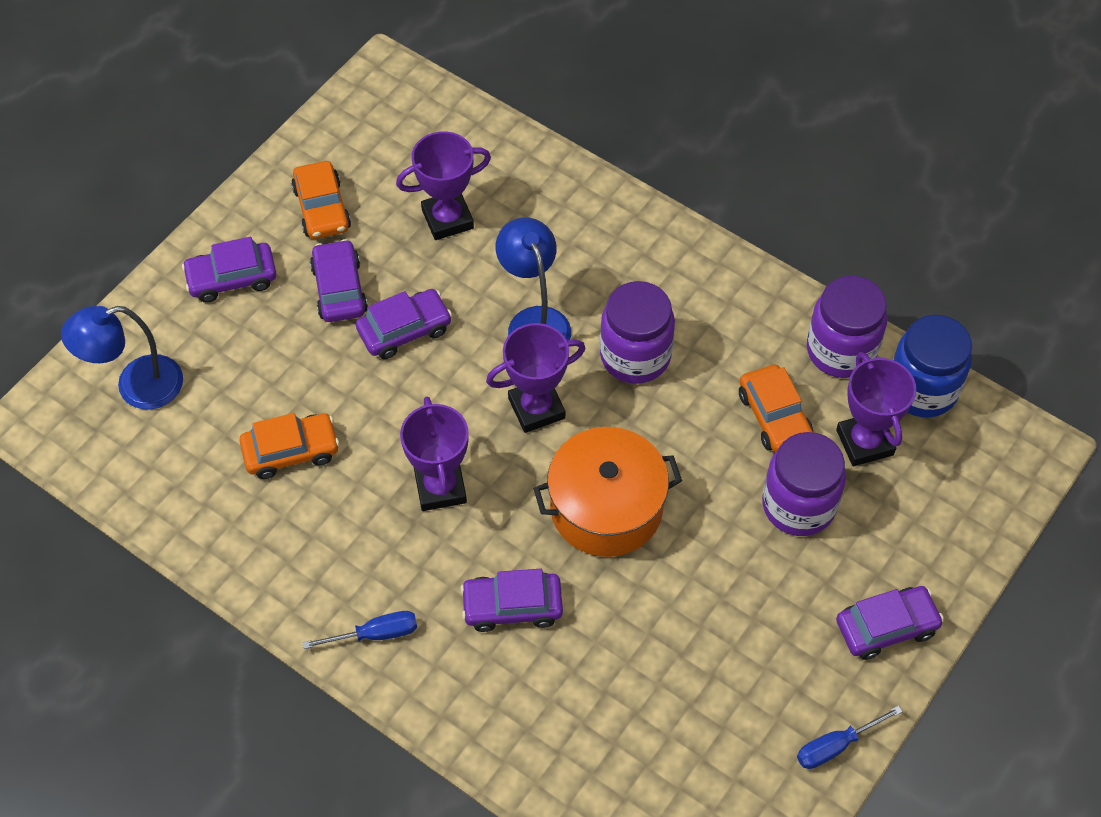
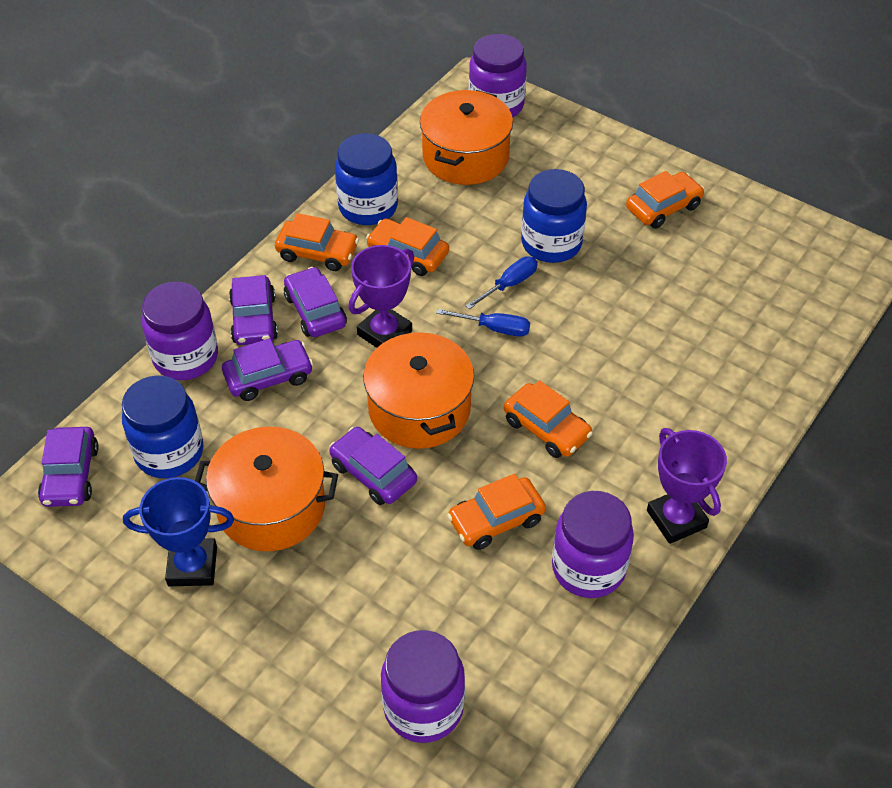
blue jar: 1 -> 3
blue lamp: 2 -> 0
blue trophy: 0 -> 1
orange car: 3 -> 5
orange pot: 1 -> 3
purple jar: 3 -> 4
purple trophy: 4 -> 2

